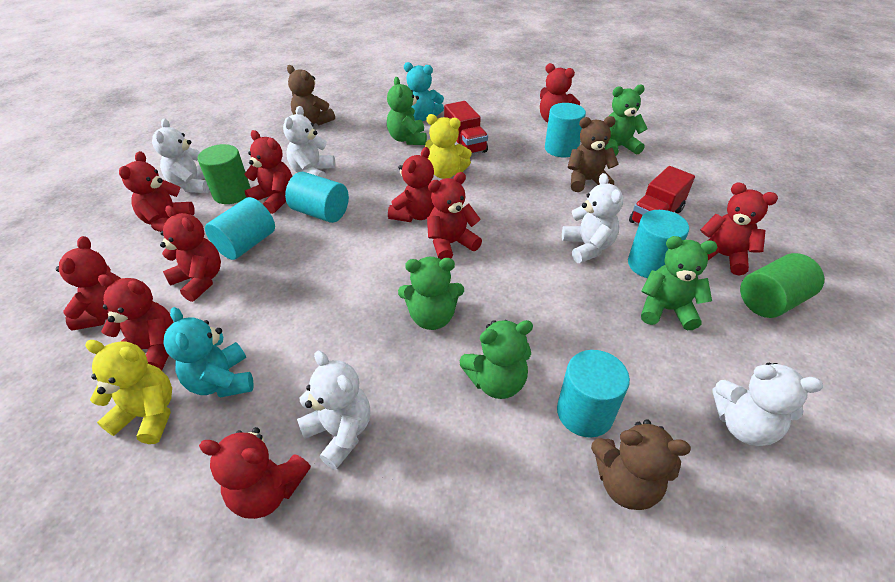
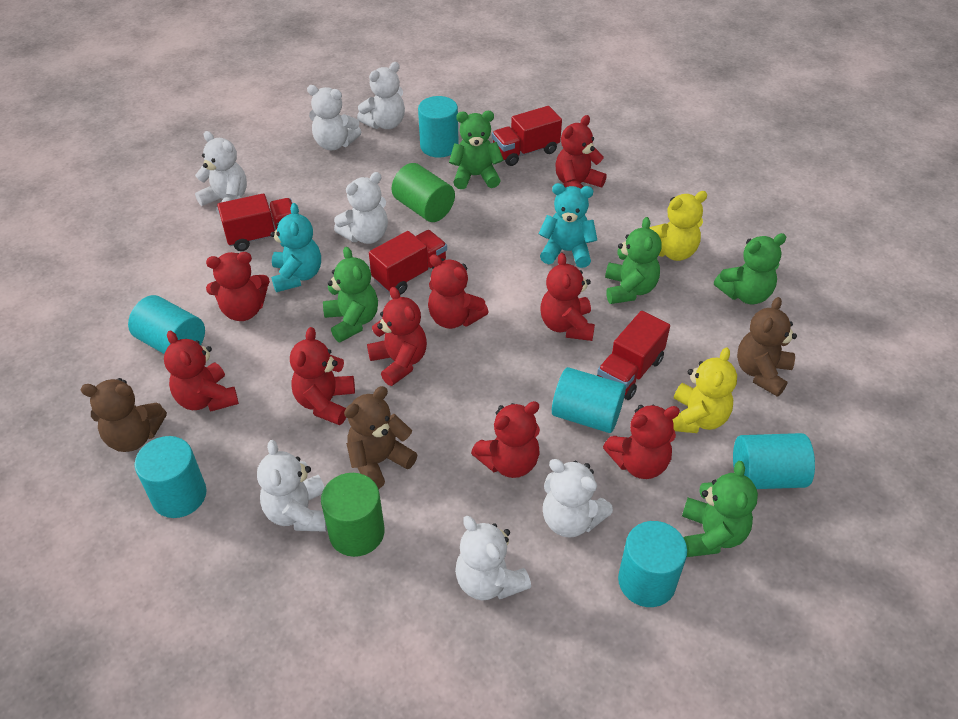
red teddy bear: 10 -> 9
red truck: 2 -> 4
turquoise cylinder: 5 -> 6
white teddy bear: 5 -> 7

